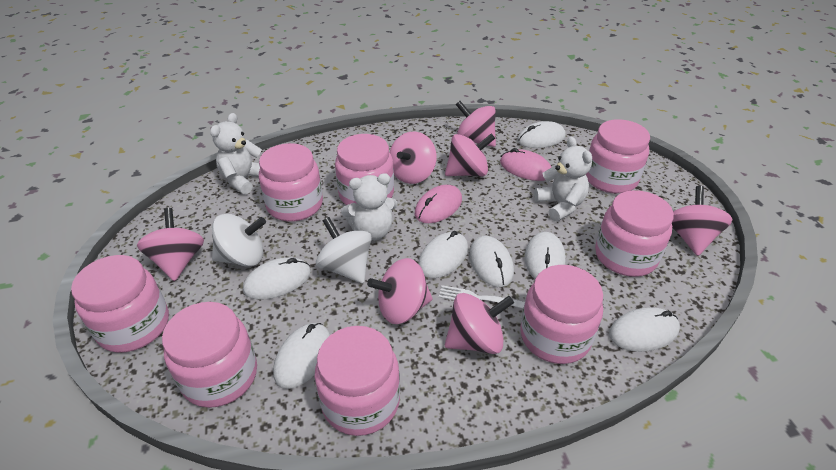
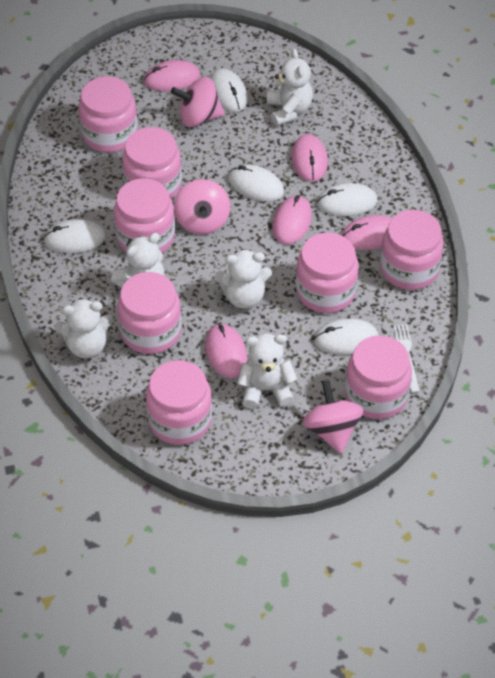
pink mouse: 2 -> 5
pink spinning top: 7 -> 3
white mouse: 7 -> 5
white spinning top: 2 -> 0
white teddy bear: 3 -> 5

